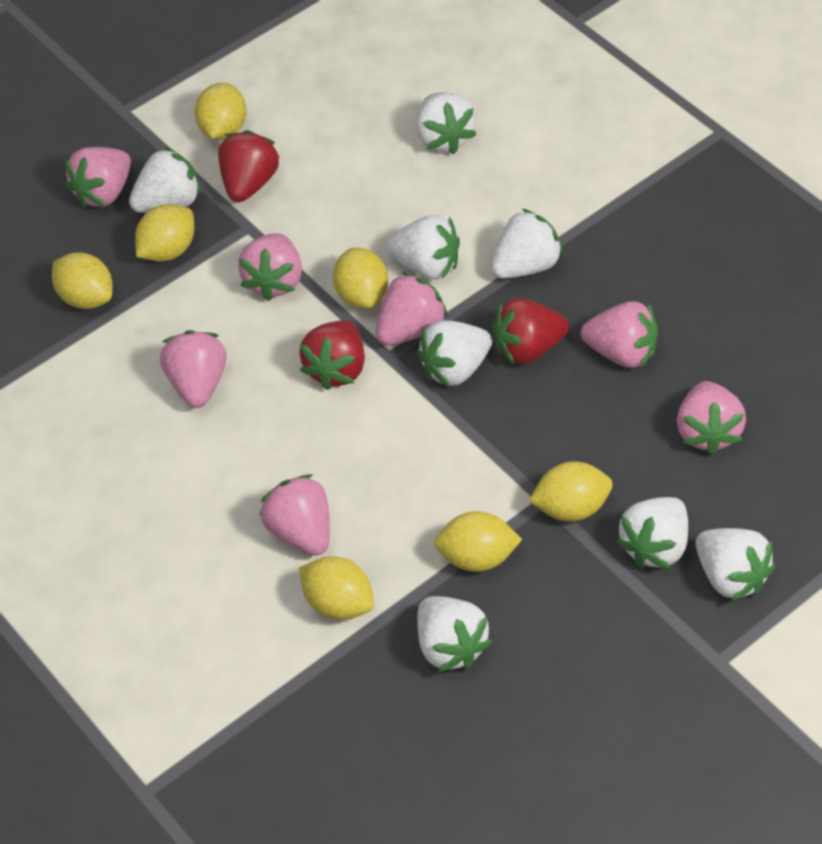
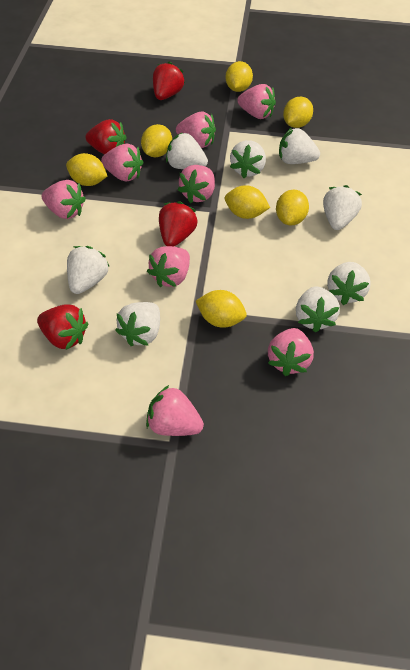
pink strawberry: 7 -> 8
red strawberry: 3 -> 4

